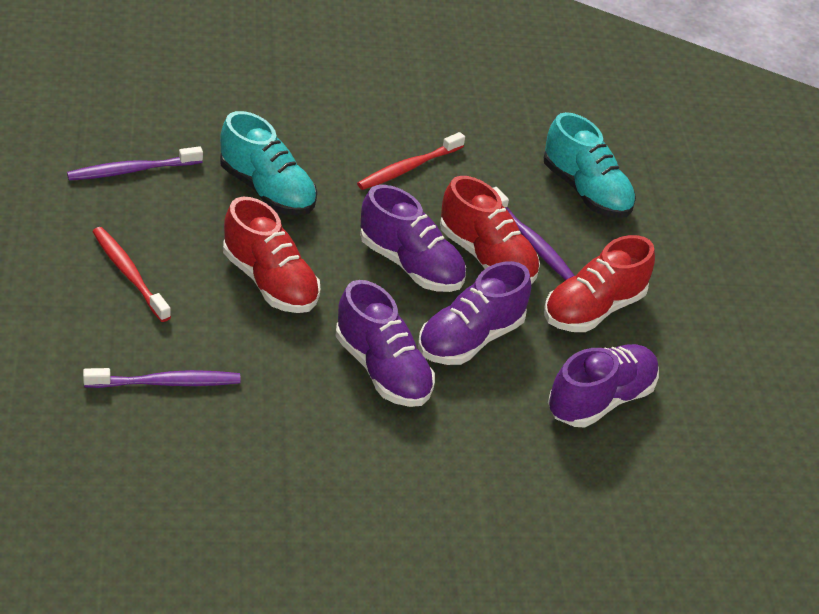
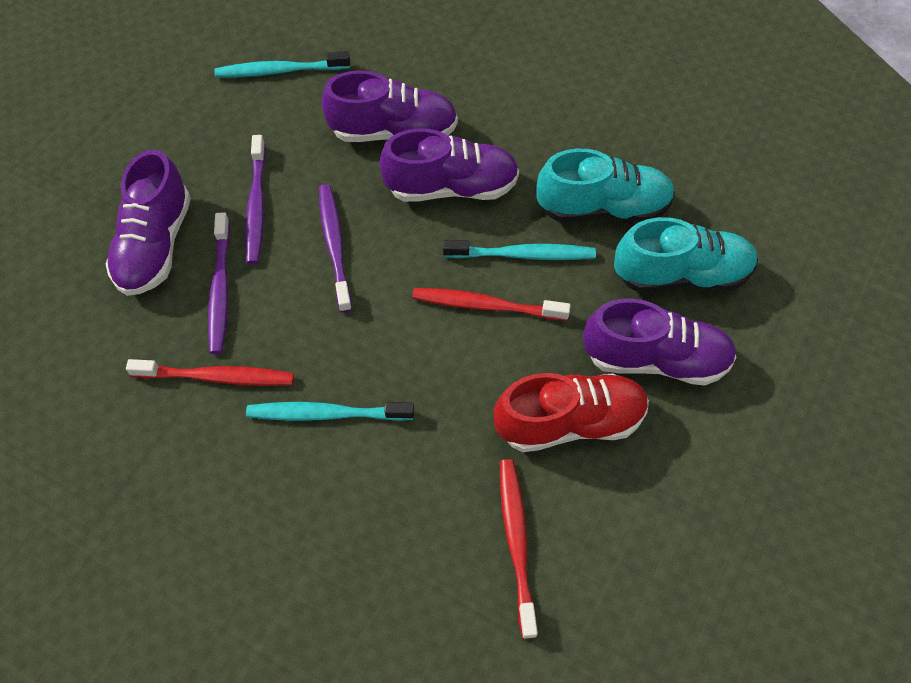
red shoe: 3 -> 1
red toothbrush: 2 -> 3
turquoise toothbrush: 0 -> 3

